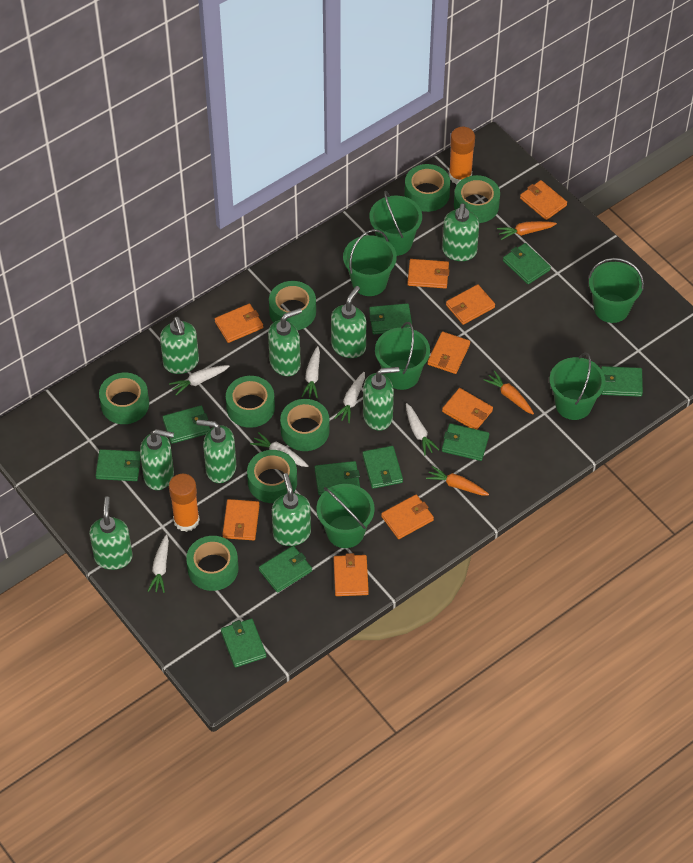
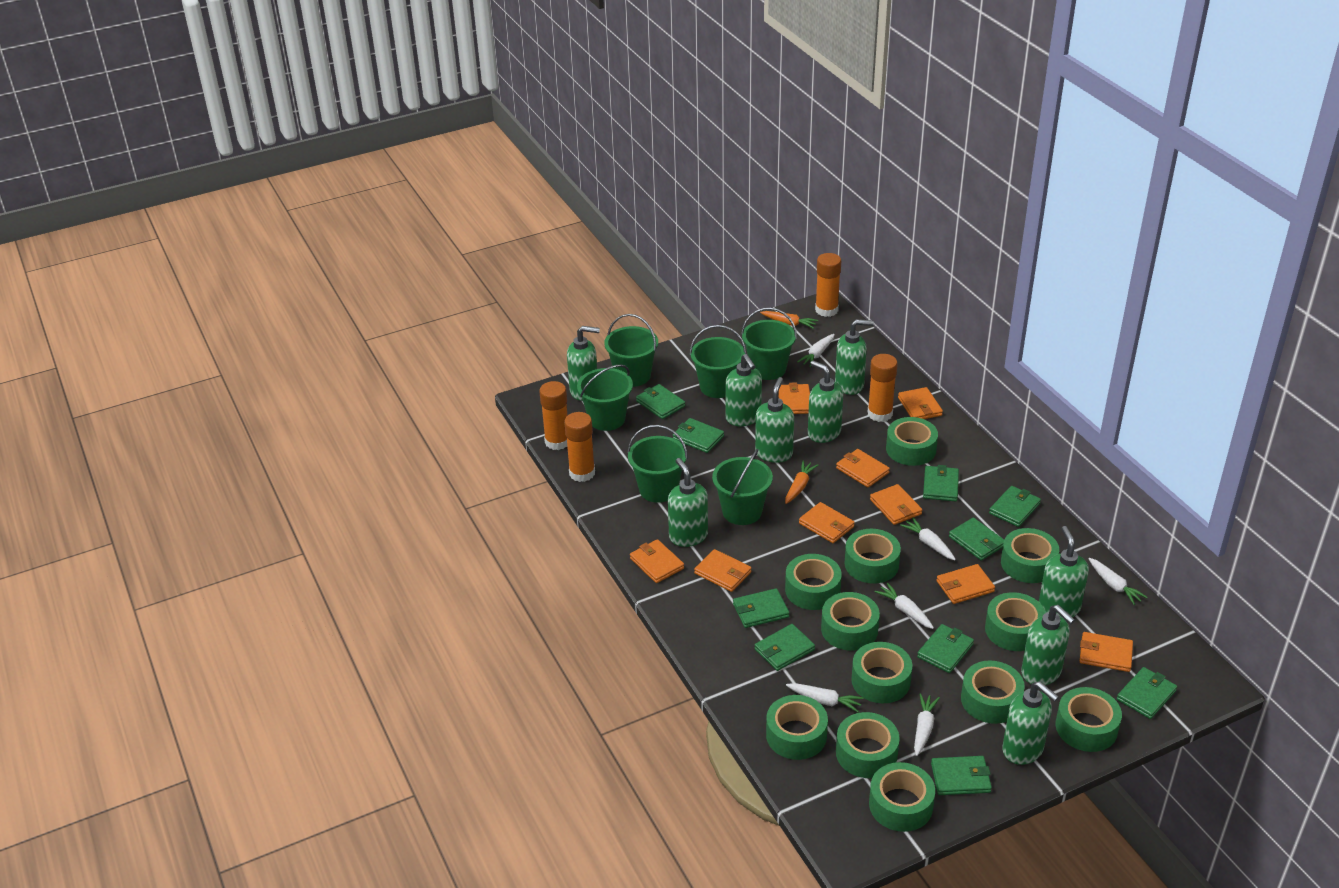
green tape: 8 -> 12
orange carrot: 3 -> 2
orange glue stick: 2 -> 4

